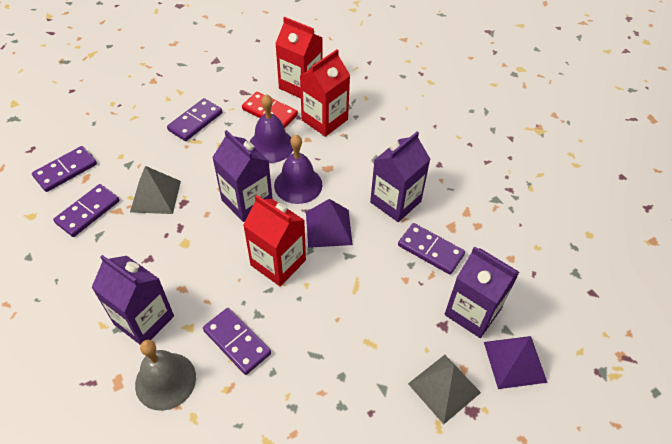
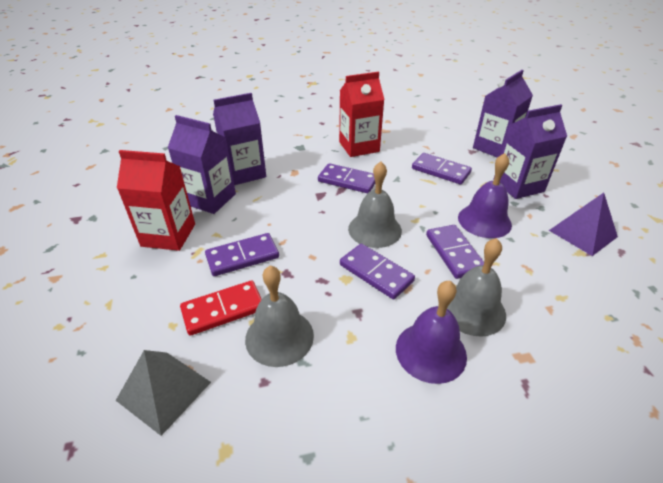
grey bell: 1 -> 3
grey pyramid: 2 -> 1
purple pyramid: 2 -> 1
red carton: 3 -> 2

